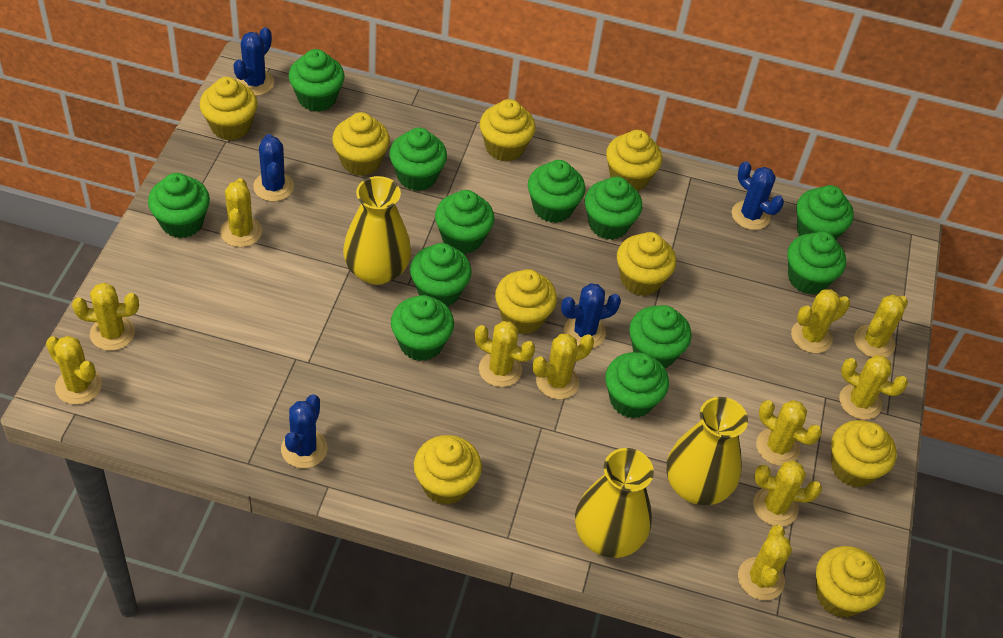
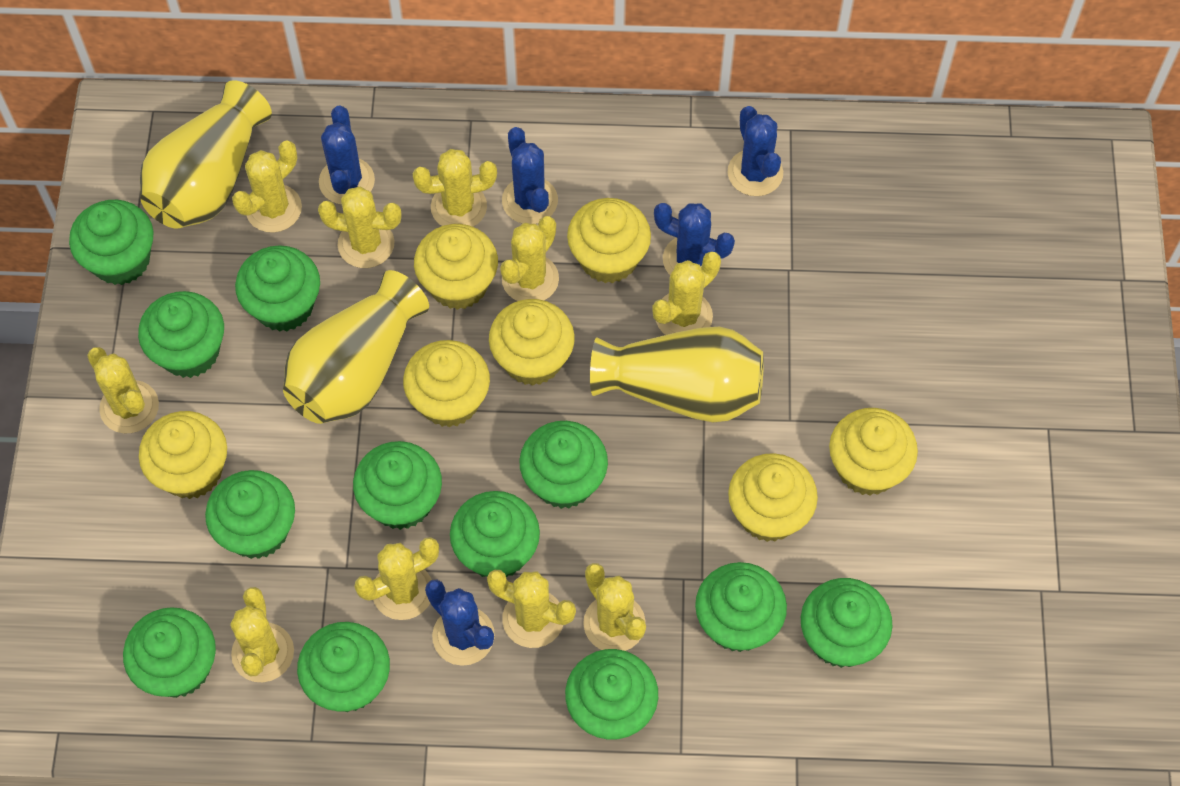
yellow cactus: 11 -> 10
yellow cupcake: 9 -> 7

